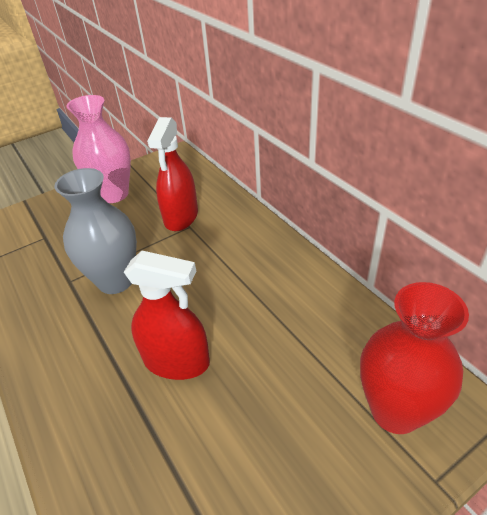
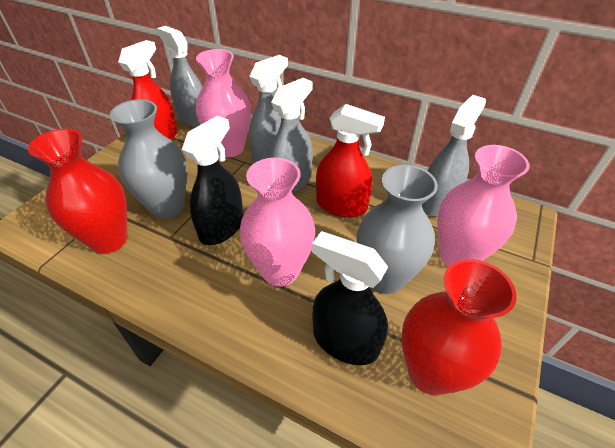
black spray bottle: 0 -> 2
grey spray bottle: 0 -> 4
grey vase: 1 -> 2
pink vase: 1 -> 3
red vase: 1 -> 2

